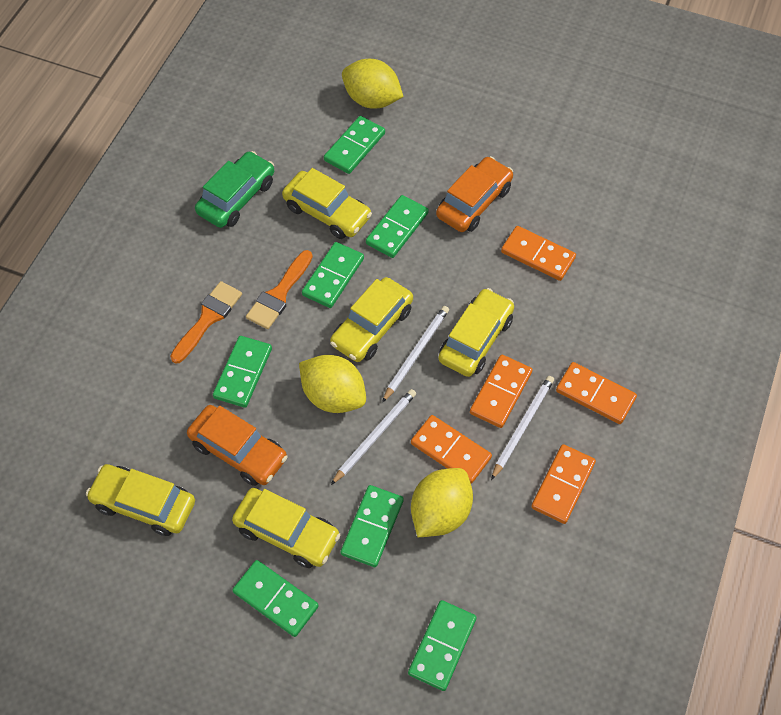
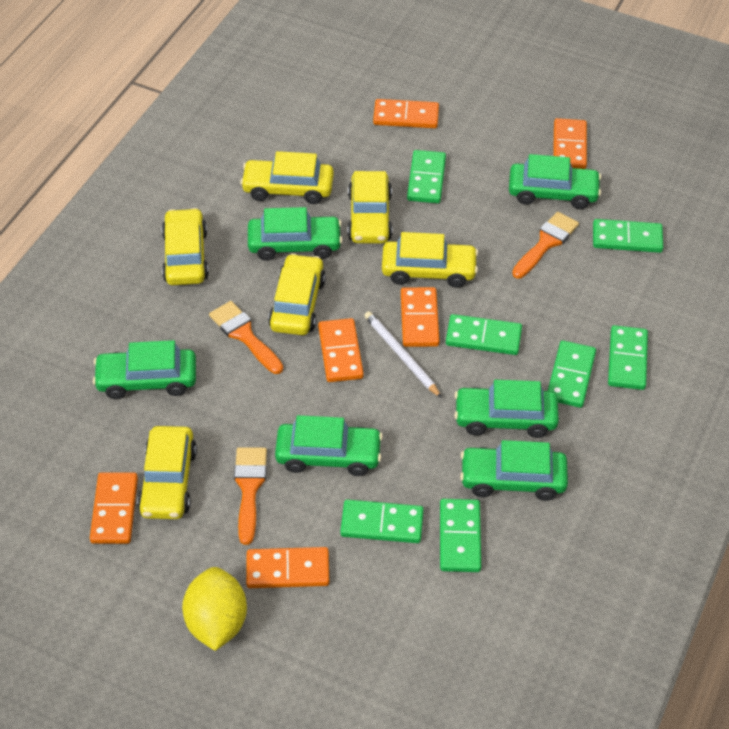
green car: 1 -> 6
orange brush: 2 -> 3
orange car: 2 -> 0
orange domino: 5 -> 6
white pencil: 3 -> 1
yellow car: 5 -> 6
yellow lemon: 3 -> 1

